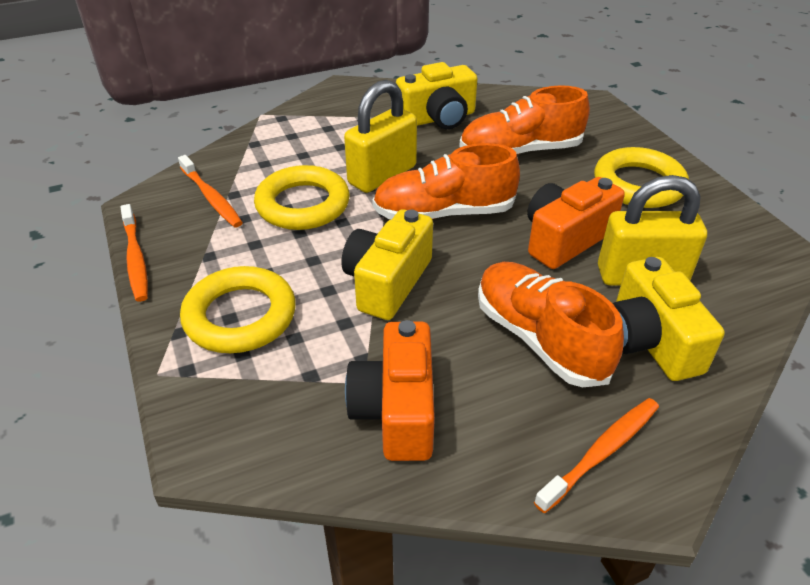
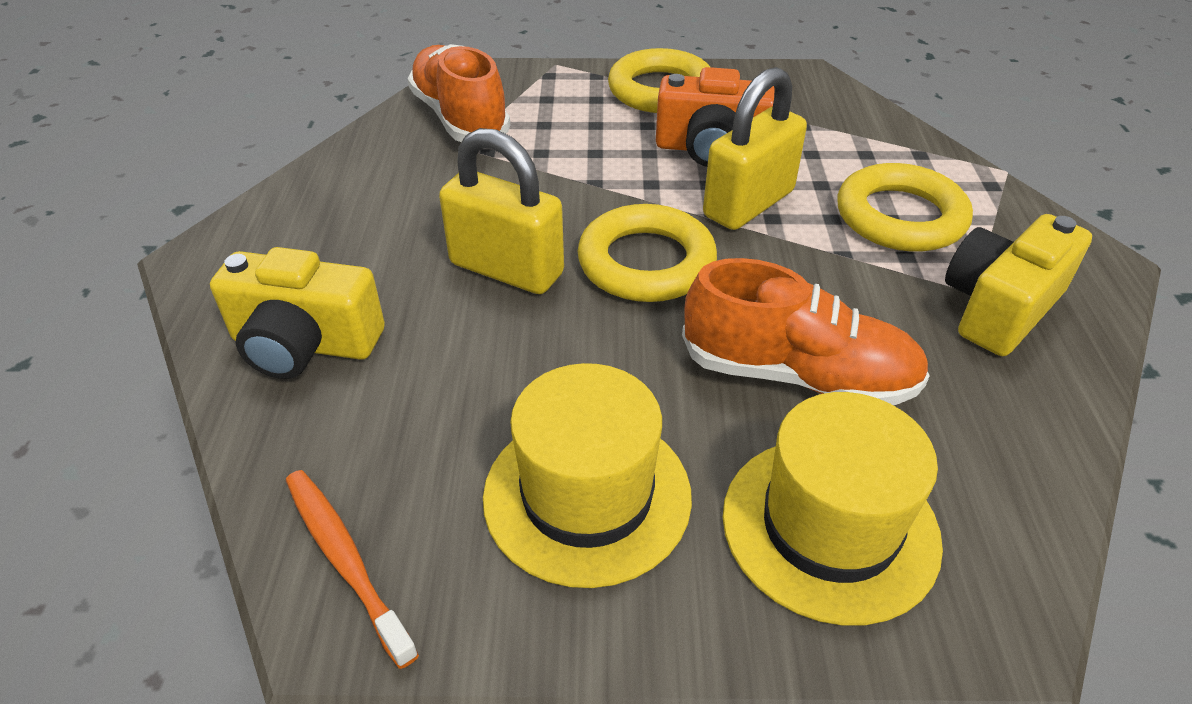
orange camera: 2 -> 1
orange shoe: 3 -> 2
orange toothbrush: 3 -> 1
yellow camera: 3 -> 2
yellow hat: 0 -> 2

